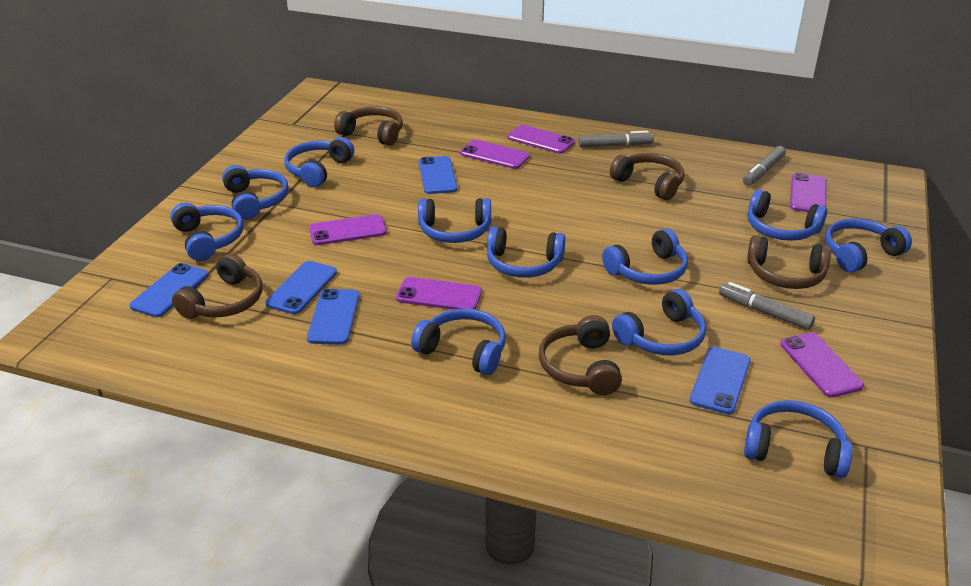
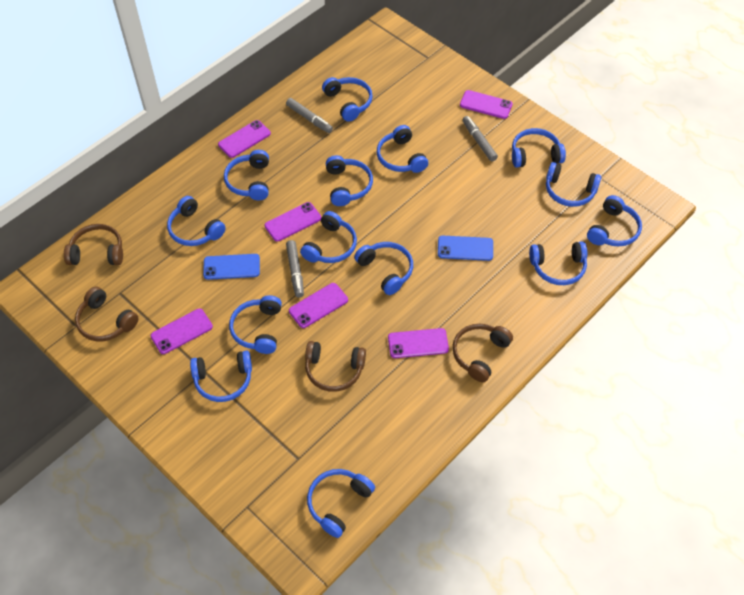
blue headphones: 11 -> 14
blue phone: 5 -> 2
brown headphones: 5 -> 4

